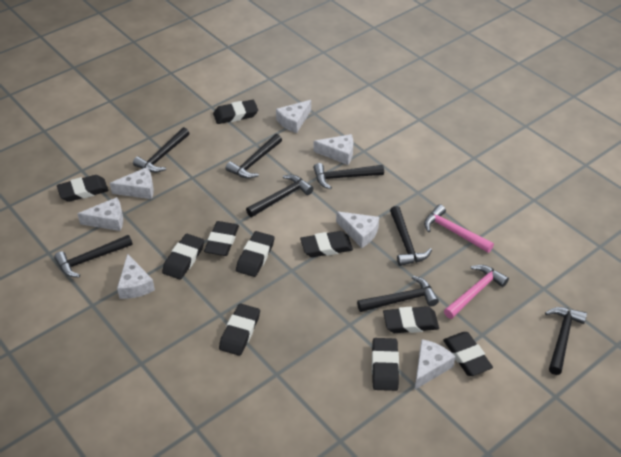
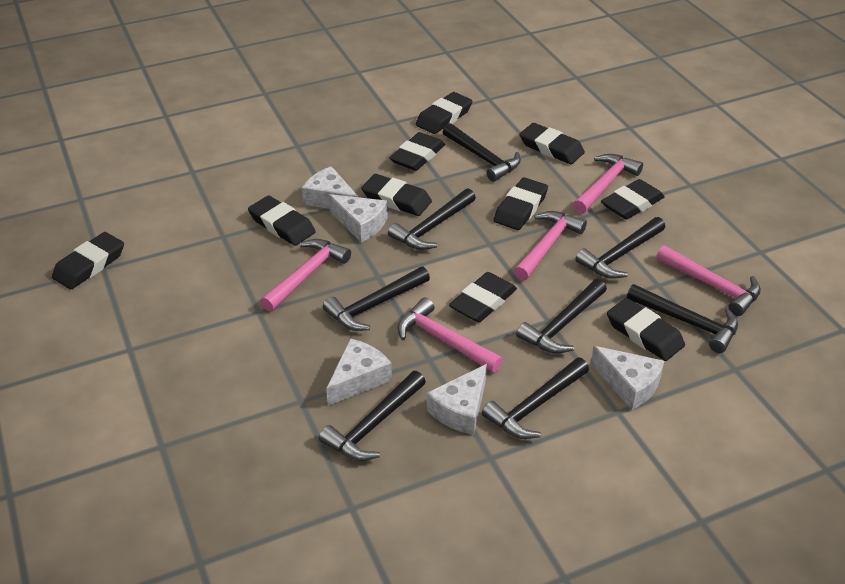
pink hammer: 2 -> 5
white cheese: 7 -> 5

